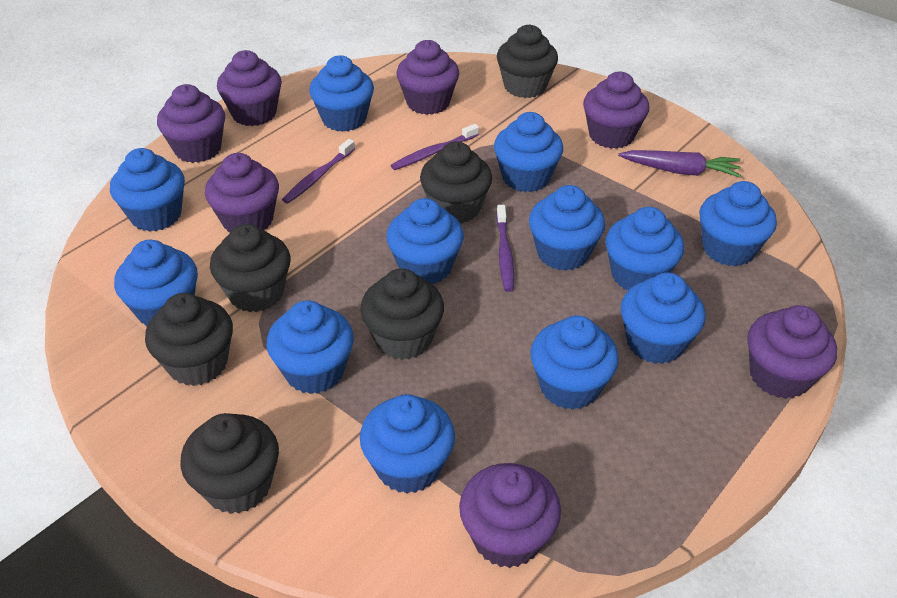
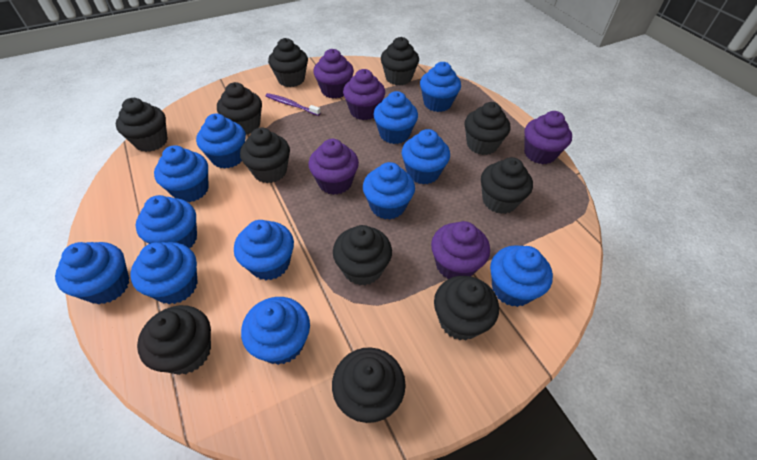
black cupcake: 6 -> 11
purple carrot: 1 -> 0
purple cupcake: 7 -> 5
purple toothbrush: 3 -> 1

